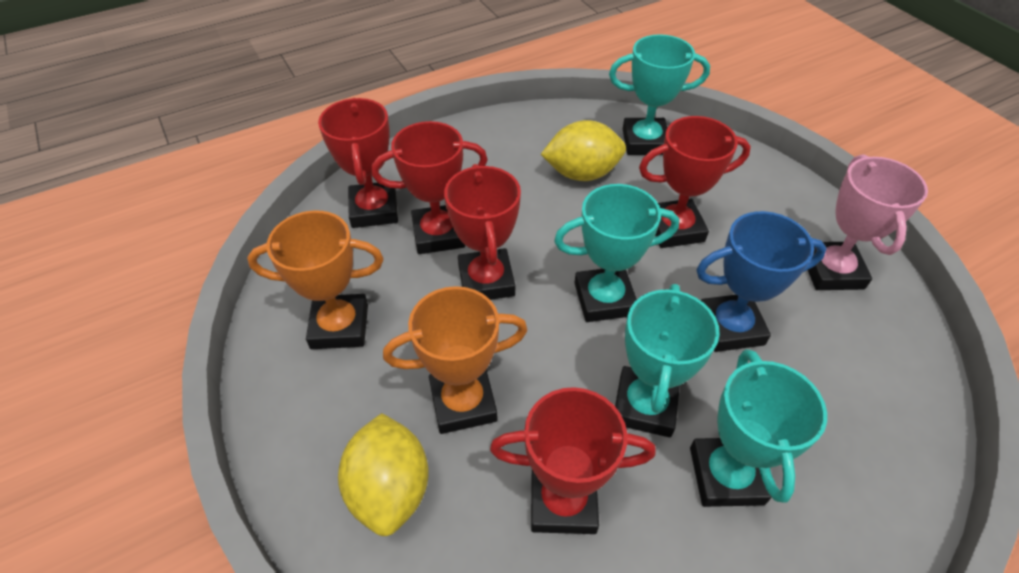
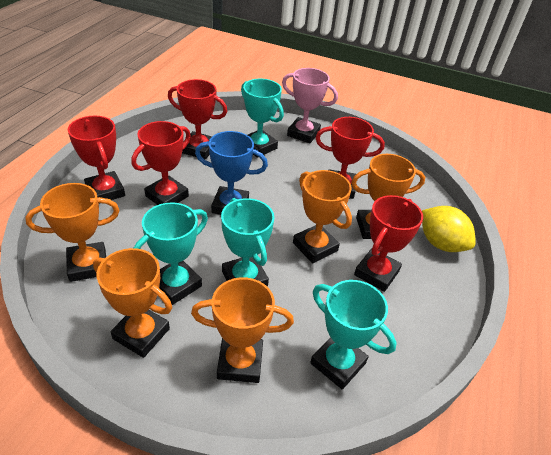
orange trophy: 2 -> 5
yellow lemon: 2 -> 1

